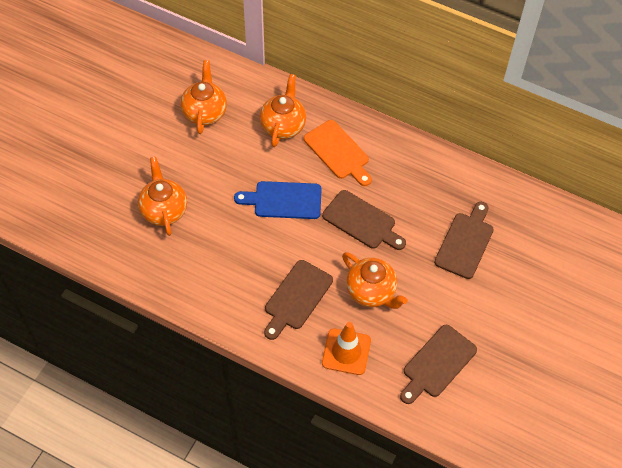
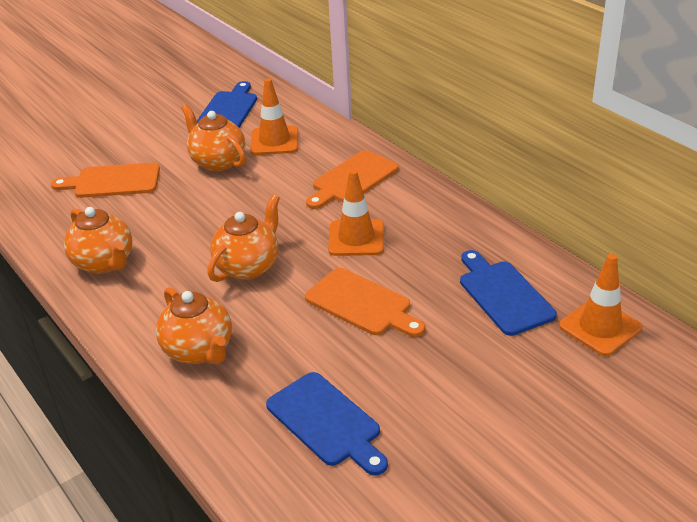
blue cutting board: 1 -> 3
brown cutting board: 4 -> 0
orange cutting board: 1 -> 3
orange traffic cone: 1 -> 3

